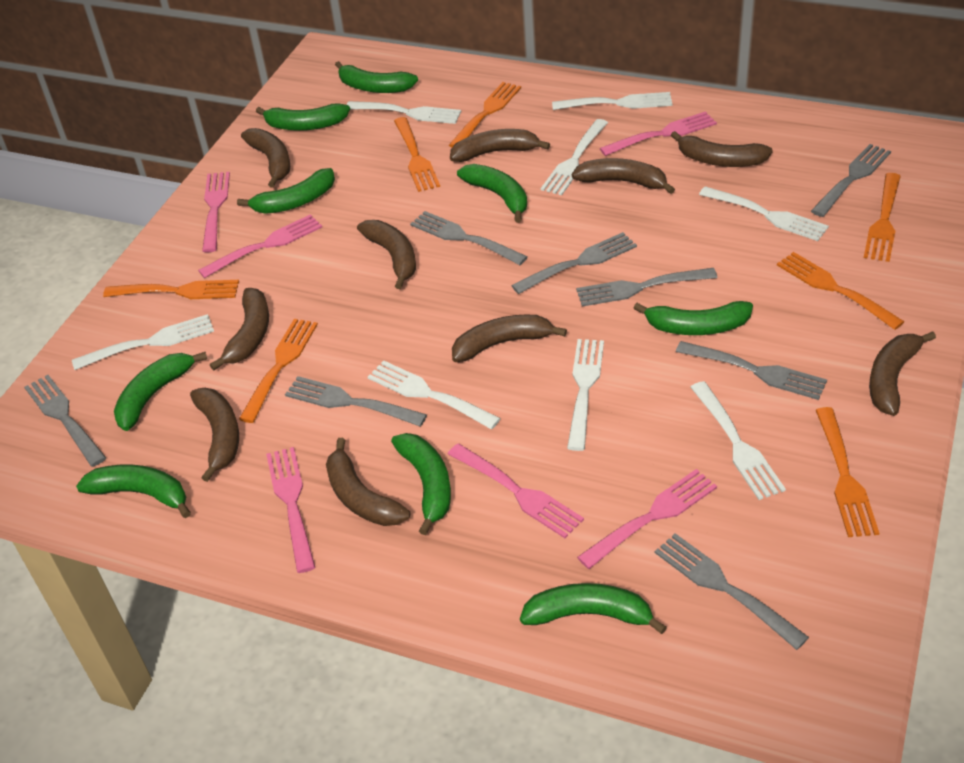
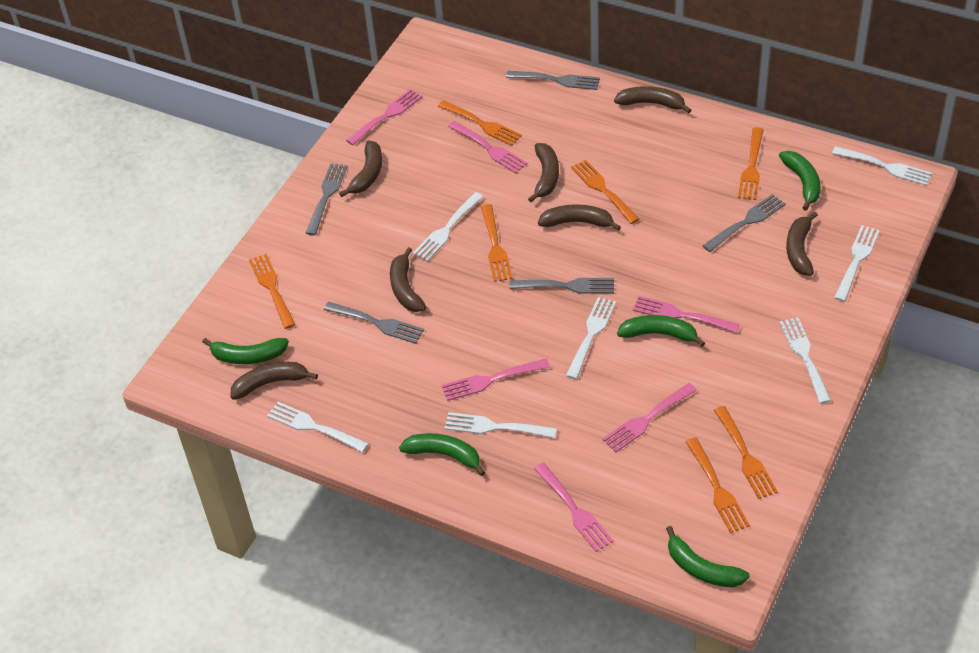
brown banana: 10 -> 7
green banana: 9 -> 5
grey fork: 8 -> 5
white fork: 8 -> 7

